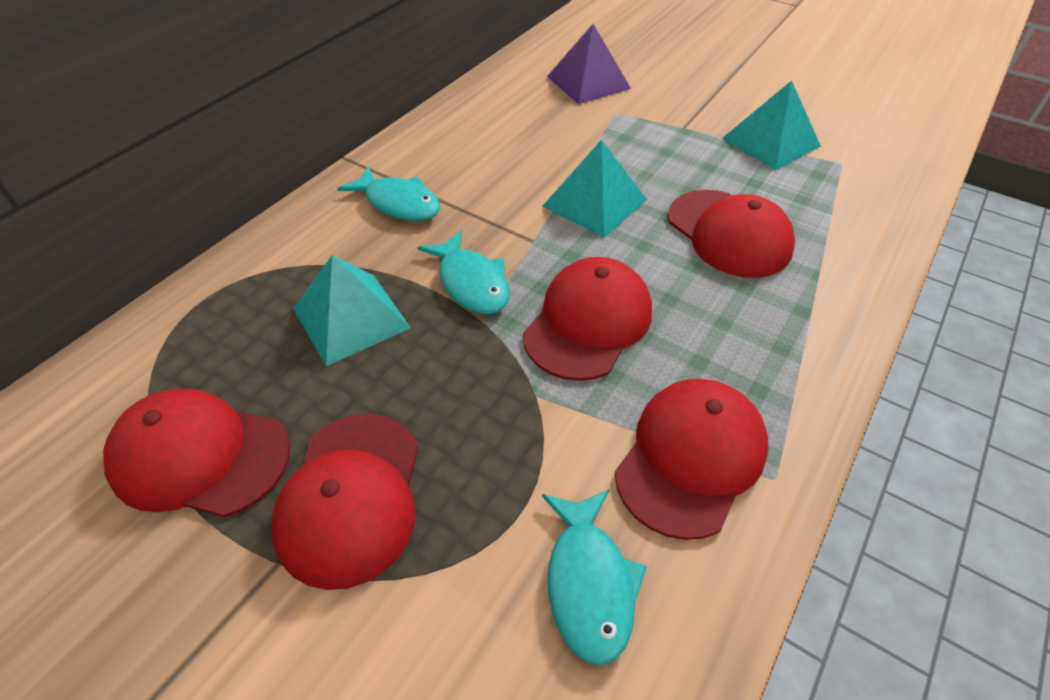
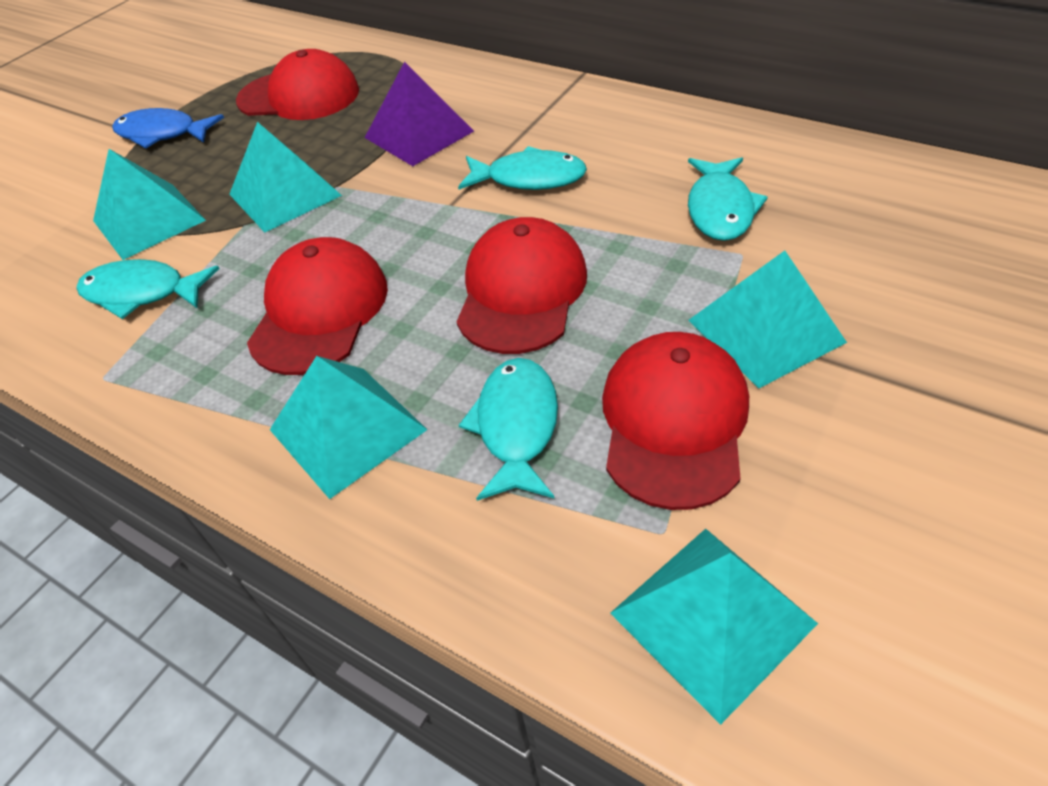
blue fish: 0 -> 1
red cap: 5 -> 4
turquoise fish: 3 -> 4
turquoise pyramid: 3 -> 5

